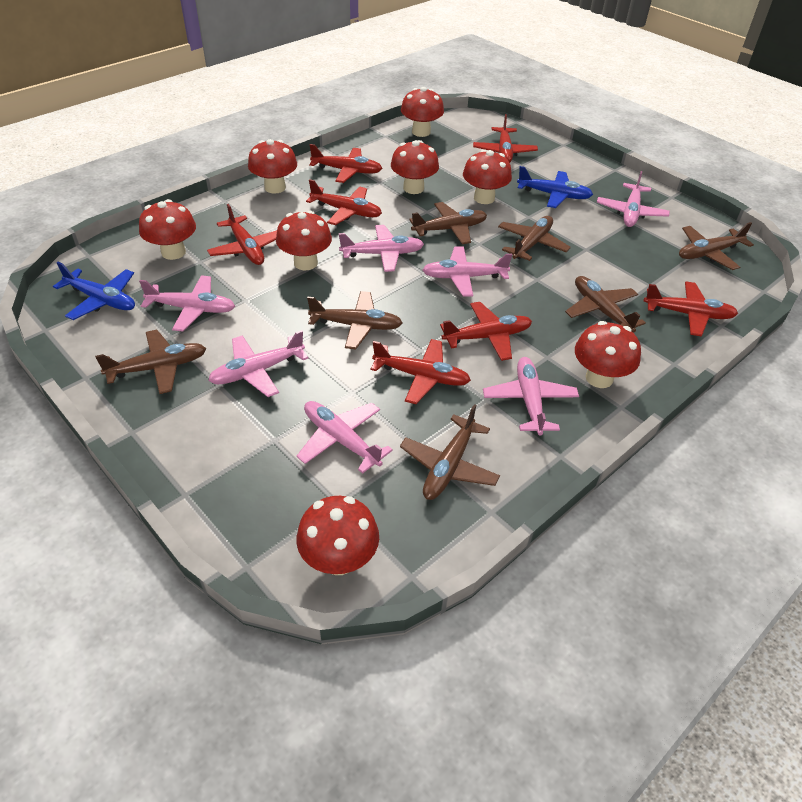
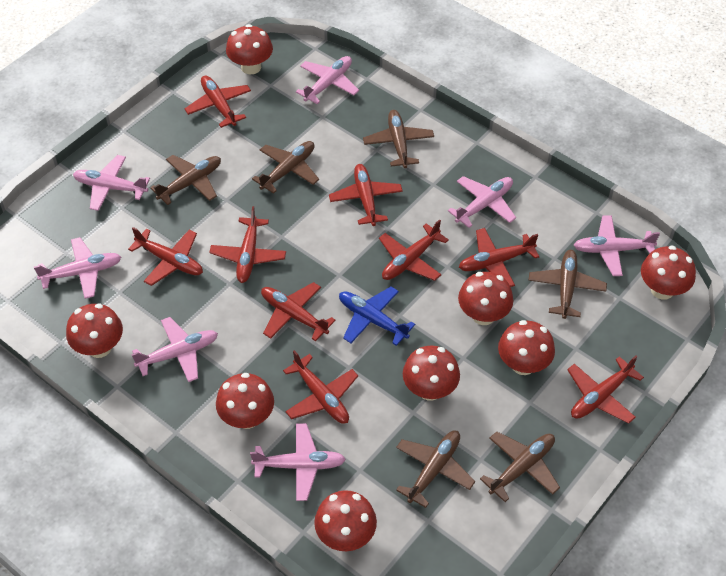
blue plane: 2 -> 1
brown plane: 7 -> 6
red plane: 7 -> 9

